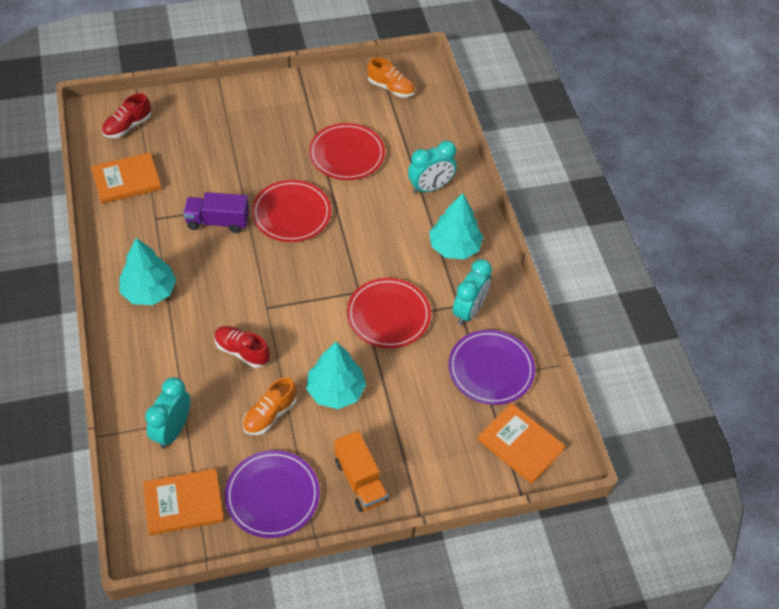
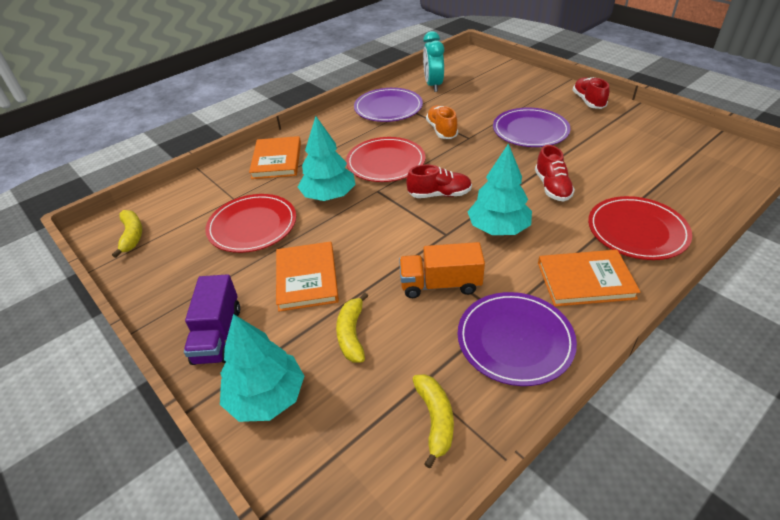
orange shoe: 2 -> 1
purple plate: 2 -> 3
red shoe: 2 -> 3
turquoise clock: 3 -> 1
yellow banana: 0 -> 3

